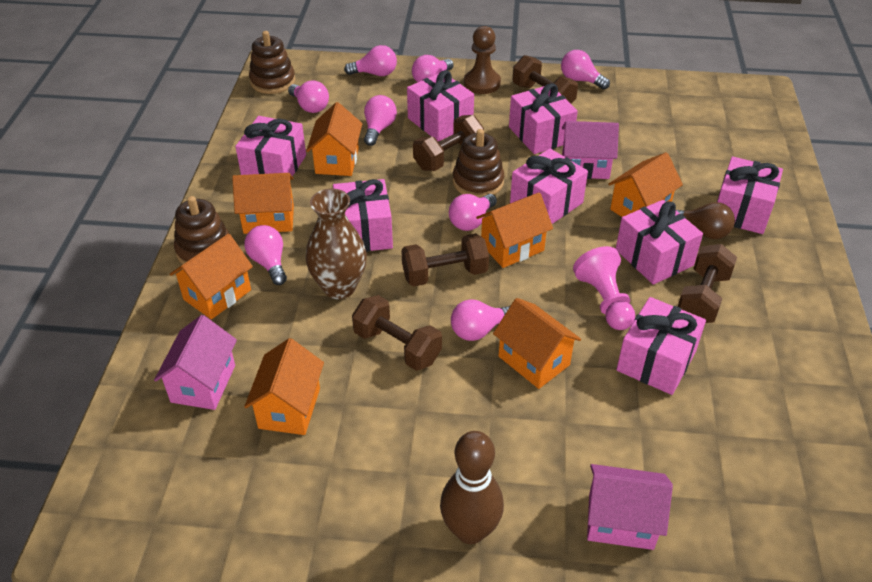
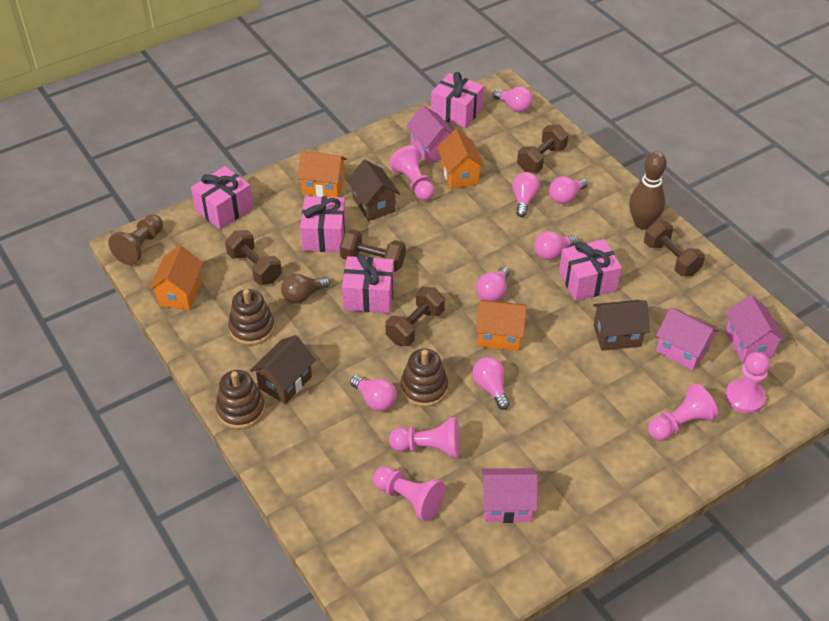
brown house: 0 -> 3
brown vase: 1 -> 0
orange house: 7 -> 4
pink gift: 8 -> 5
pink house: 3 -> 4
pink light bulb: 8 -> 7
pink pawn: 1 -> 5

